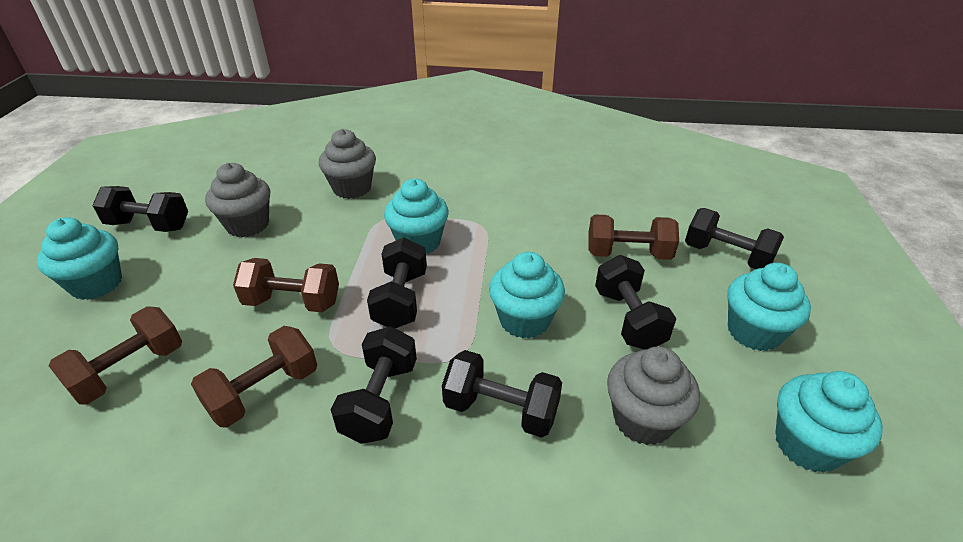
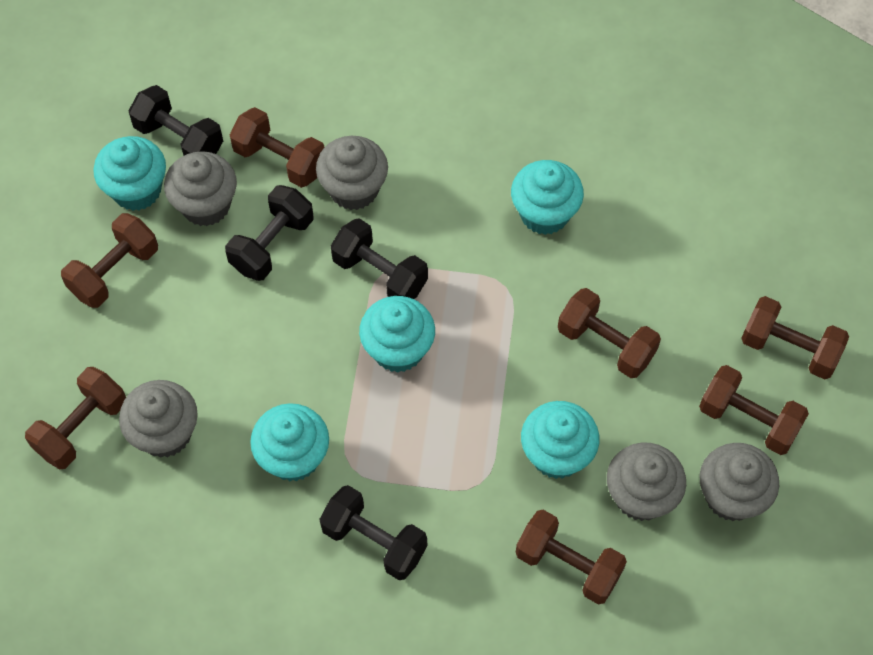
black dumbbell: 6 -> 4
brown dumbbell: 4 -> 7
grey cupcake: 3 -> 5

